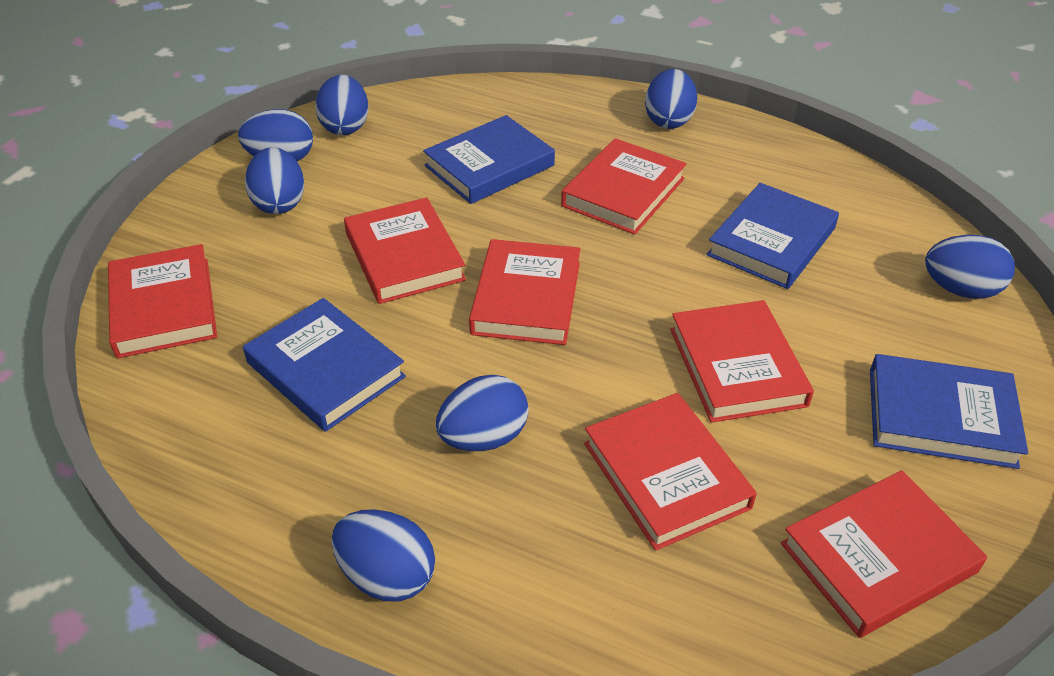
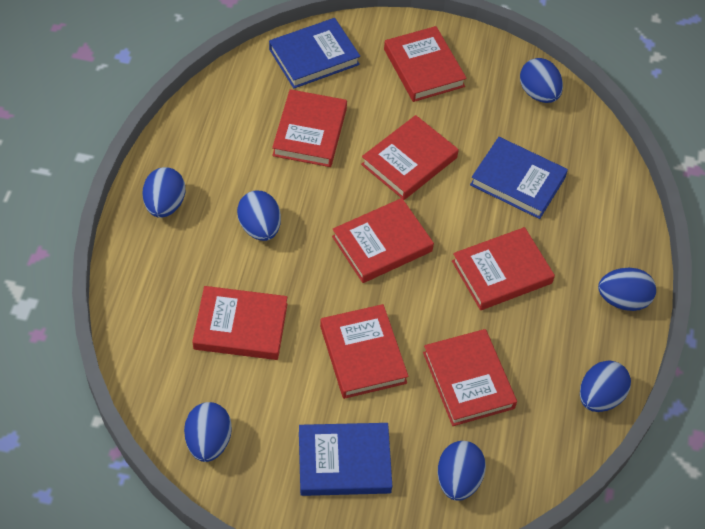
blue book: 4 -> 3
red book: 7 -> 8

